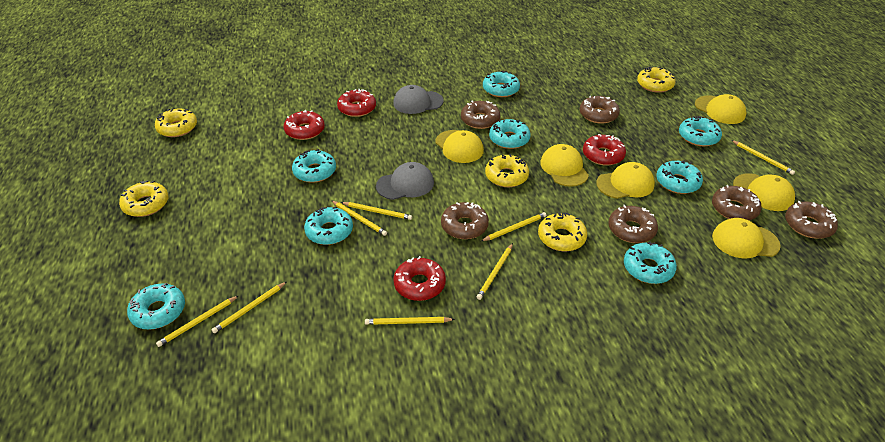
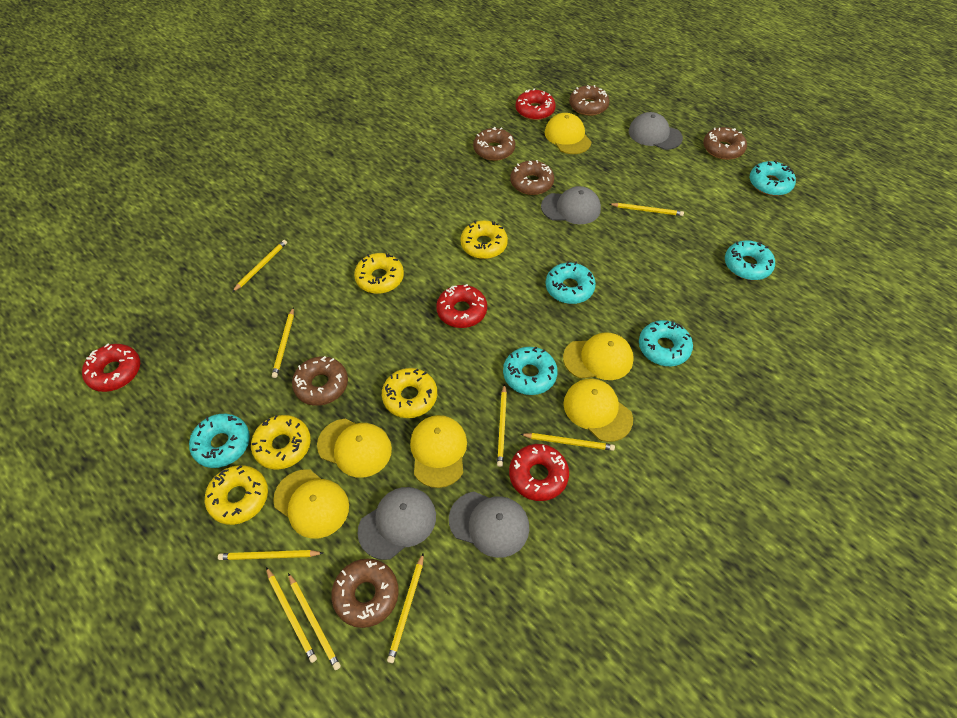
grey cap: 2 -> 4
turquoise donut: 8 -> 6
yellow pencil: 8 -> 9

